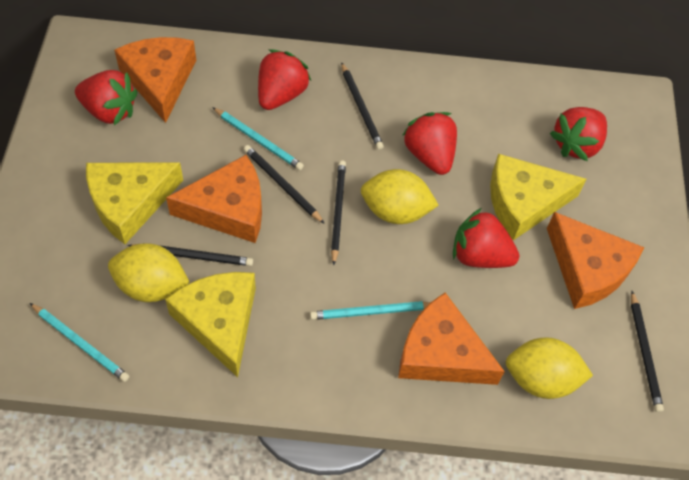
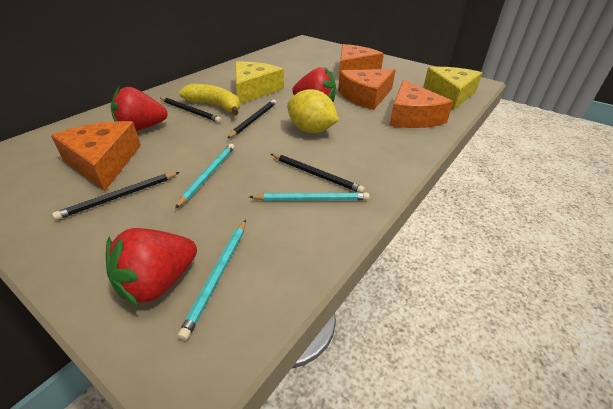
black pencil: 5 -> 4
red strawberry: 5 -> 3
yellow banana: 0 -> 1
yellow cheese: 3 -> 2
yellow lemon: 3 -> 1

